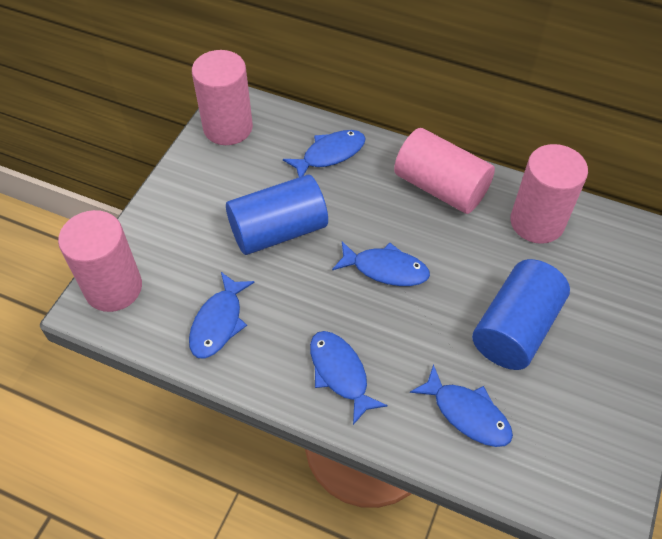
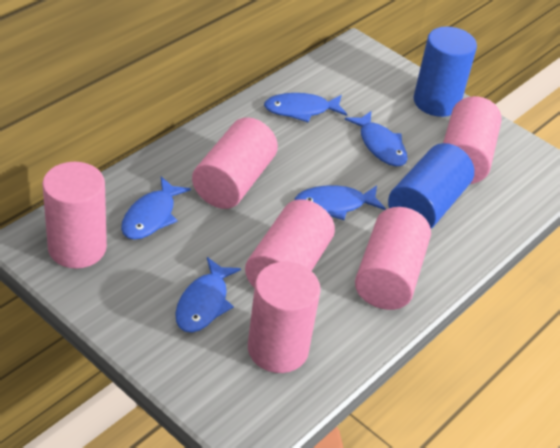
pink cylinder: 4 -> 6

